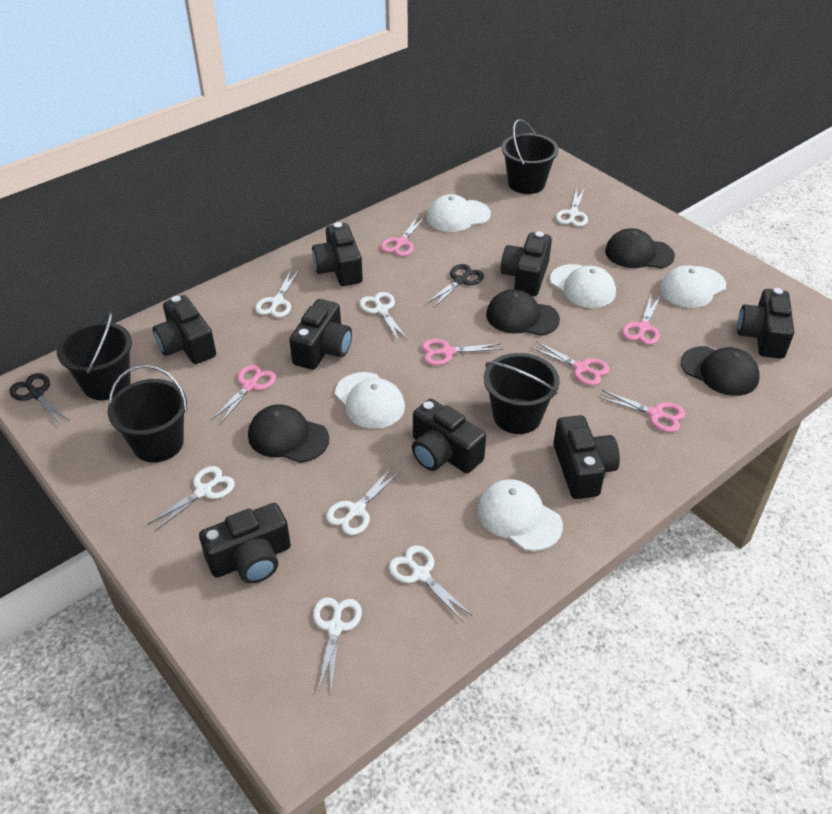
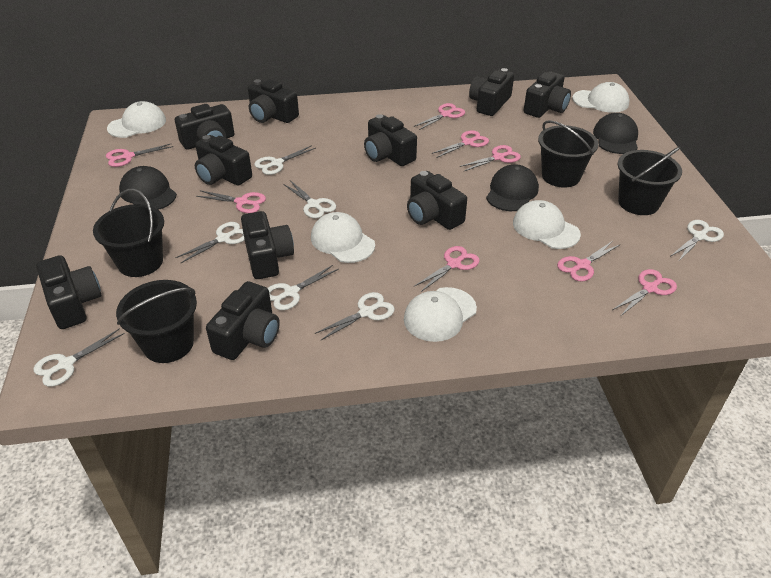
black camera: 8 -> 10
black cap: 4 -> 3
black scissors: 2 -> 0
pink scissors: 6 -> 8

